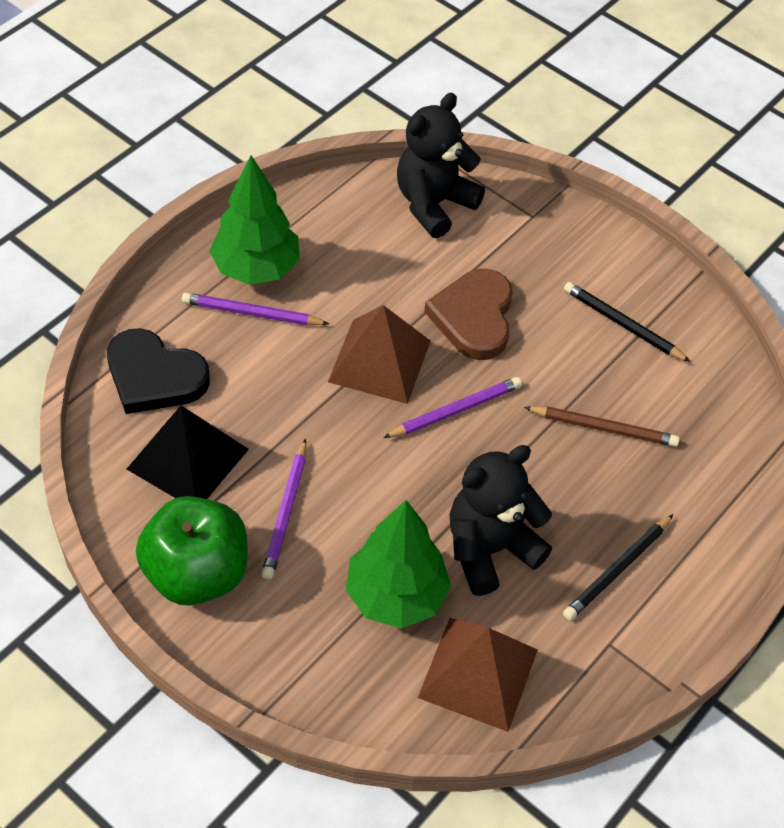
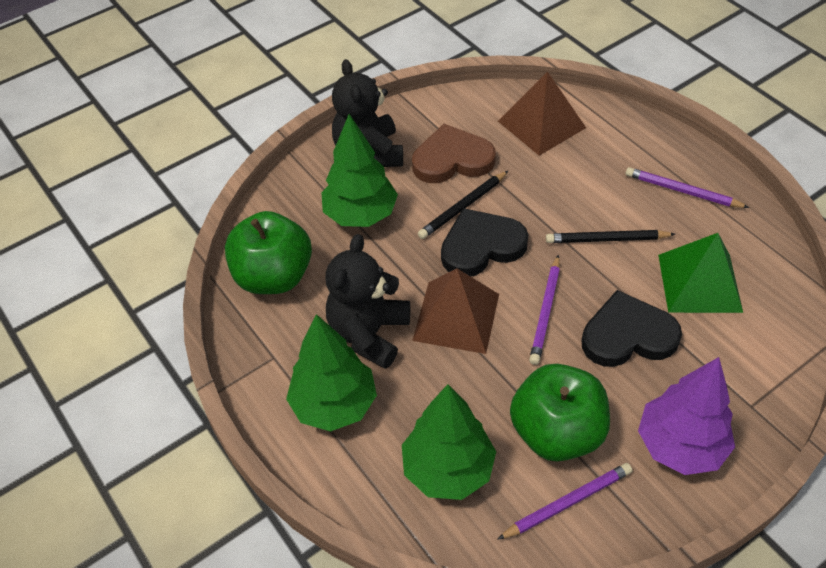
black heart: 1 -> 2
black pyramid: 1 -> 0
brown pencil: 1 -> 0
green apple: 1 -> 2
green pyramid: 0 -> 1
green tree: 2 -> 3
purple tree: 0 -> 1

